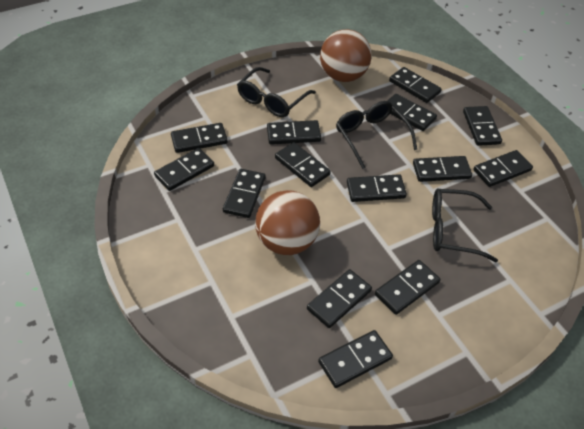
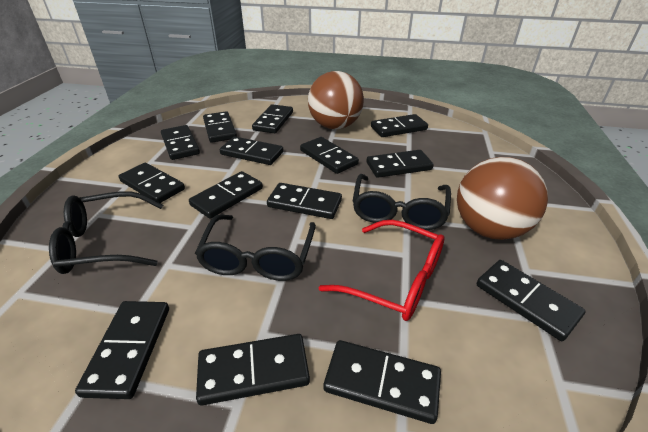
red glasses: 0 -> 1

